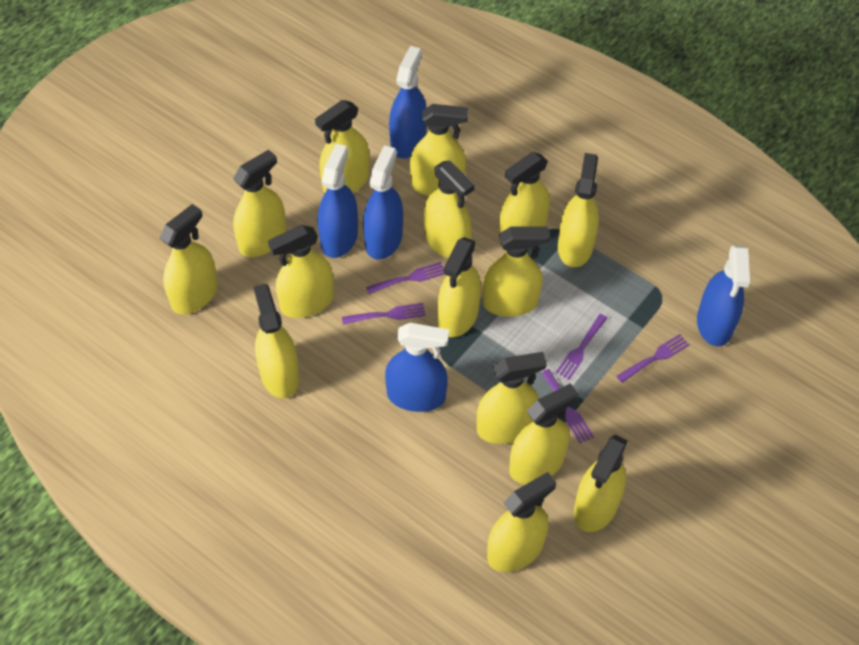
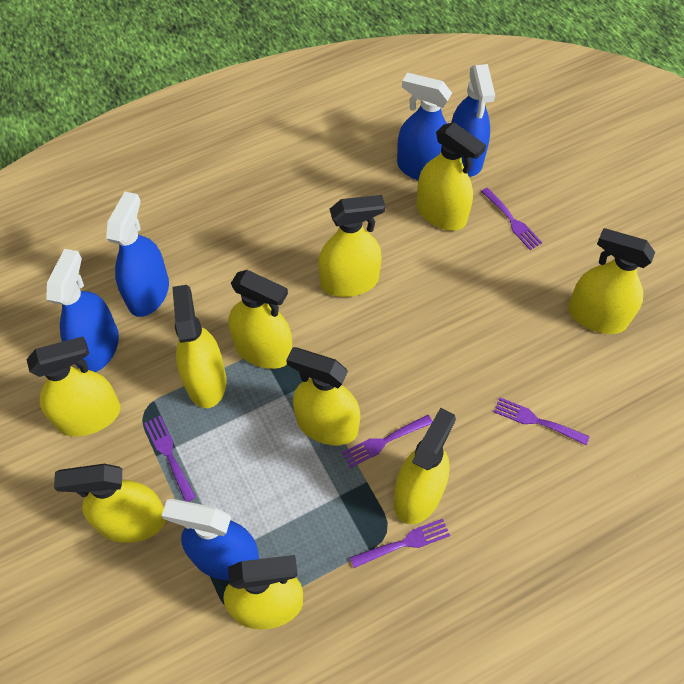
yellow spray bottle: 15 -> 10

